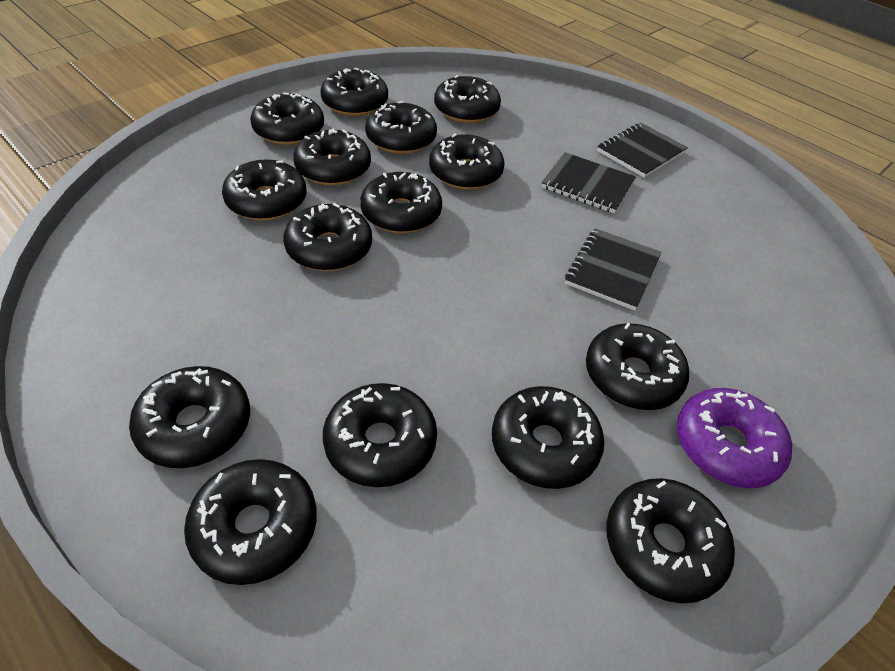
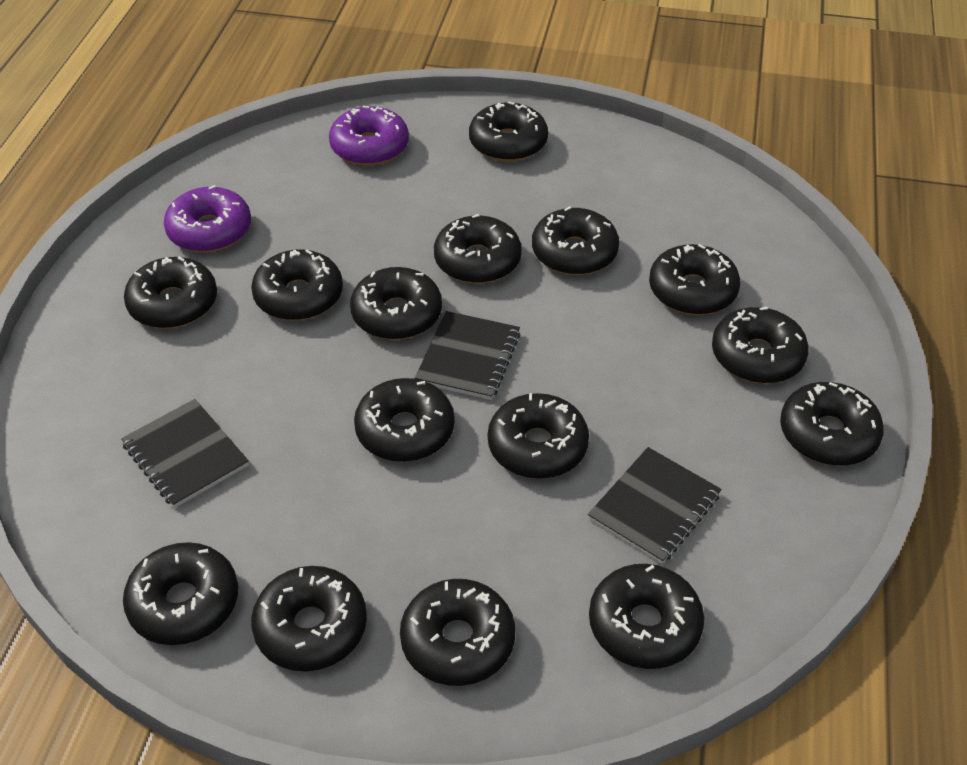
purple donut: 1 -> 2

